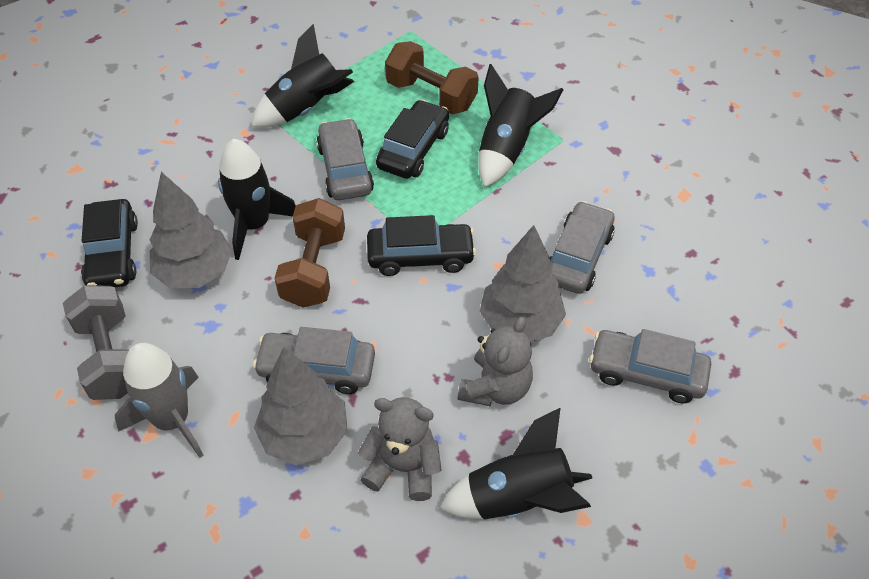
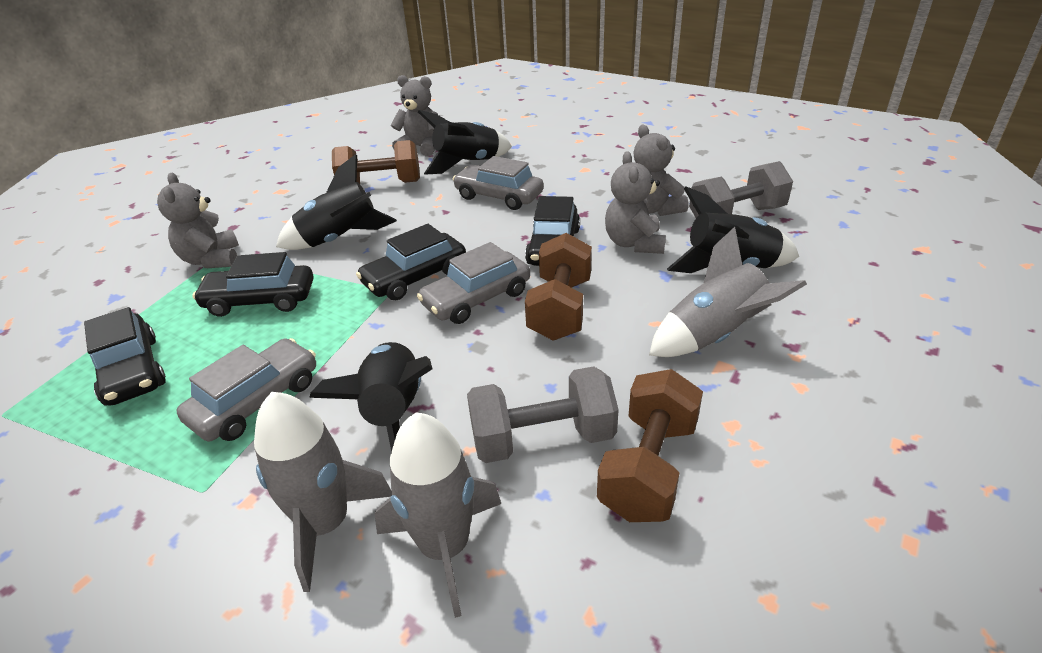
black car: 3 -> 4
brown dumbbell: 2 -> 3
grey car: 4 -> 3
grey dumbbell: 1 -> 2
grey rocket: 1 -> 3
grey teddy bear: 2 -> 4
grey tree: 3 -> 0

